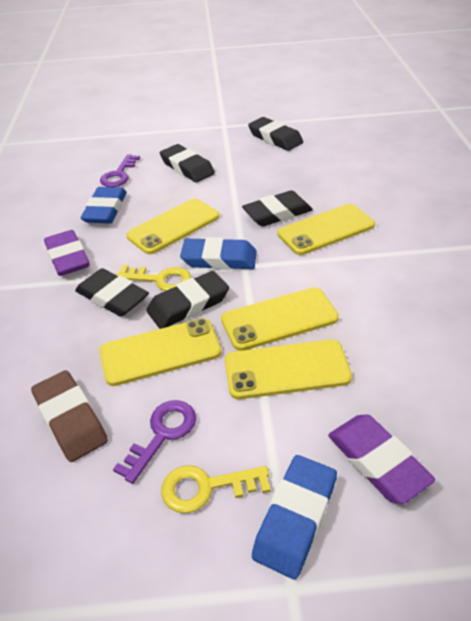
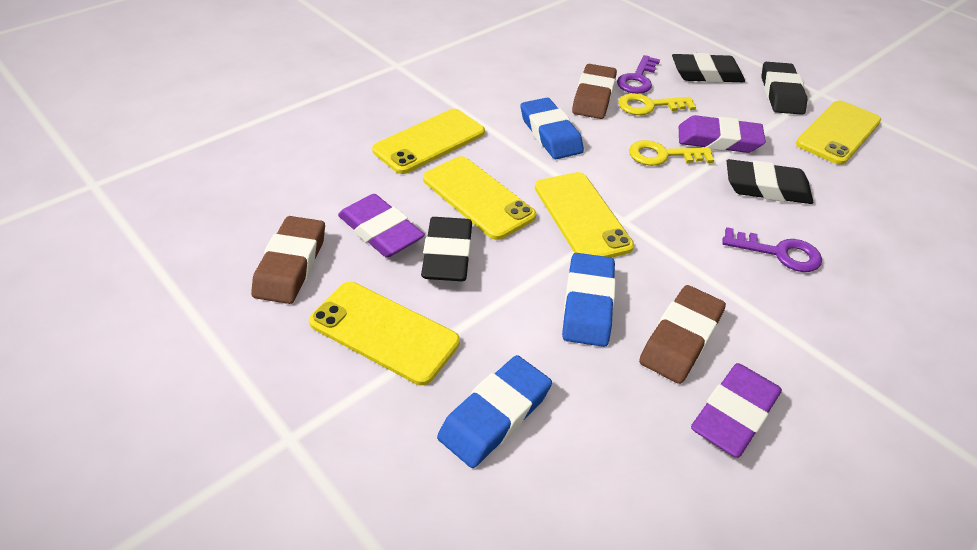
black eraser: 5 -> 4
brown eraser: 1 -> 3
purple eraser: 2 -> 3

